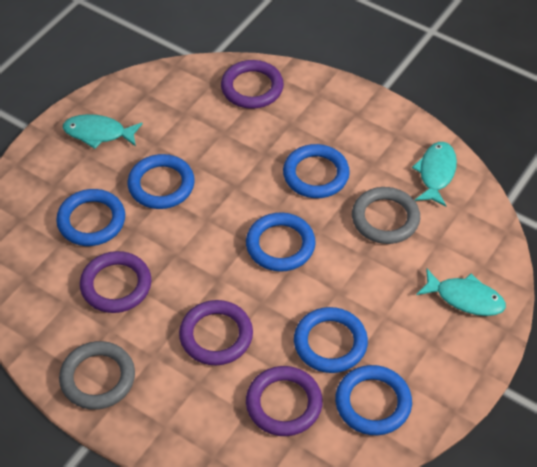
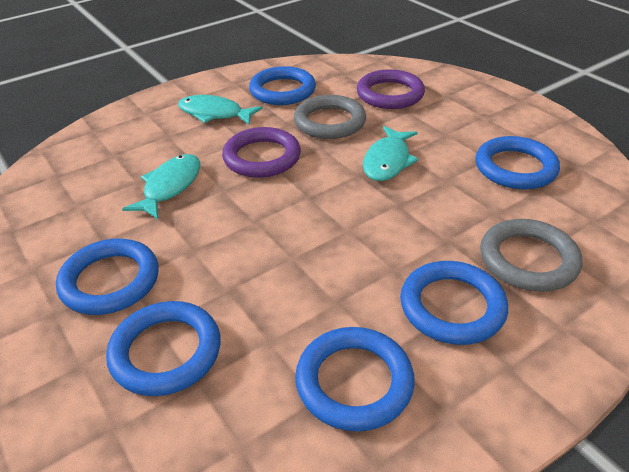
purple ring: 4 -> 2

